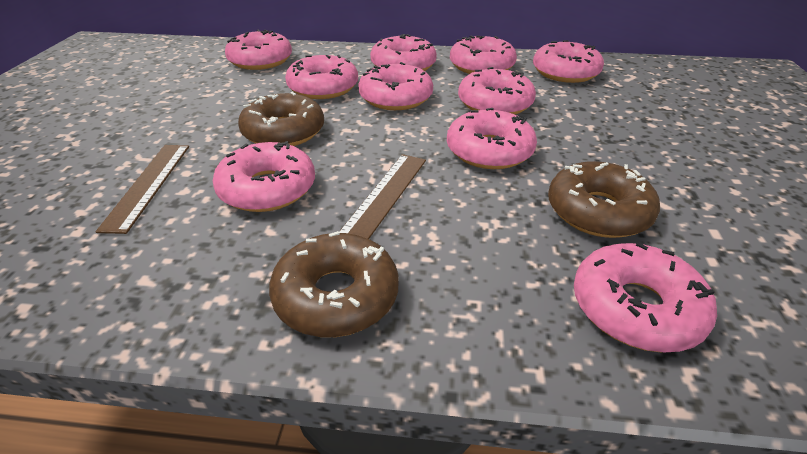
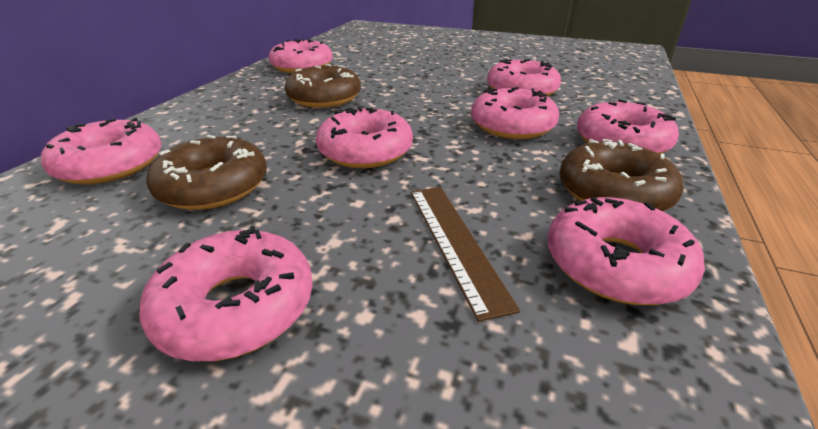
brown ruler: 2 -> 1
pink donut: 10 -> 8

